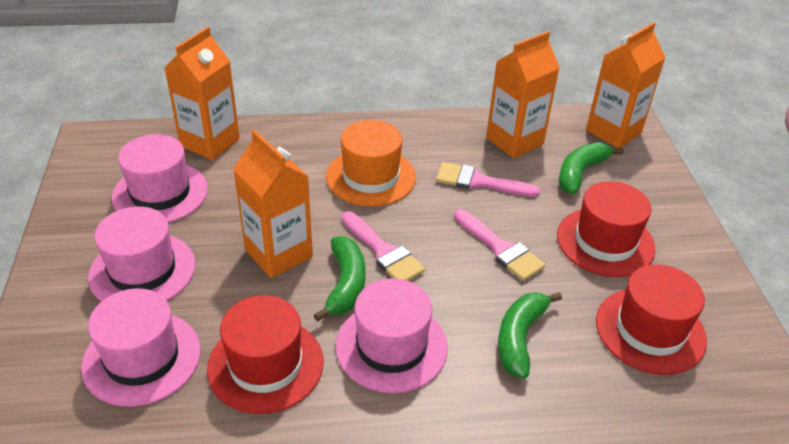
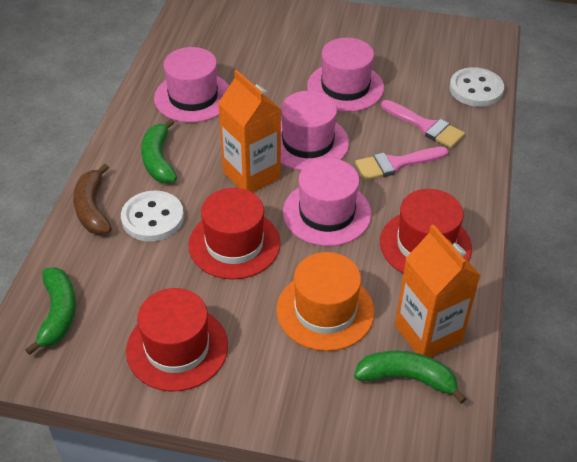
brown banana: 0 -> 1
orange carton: 4 -> 2
pink brush: 3 -> 2
white button: 0 -> 2

